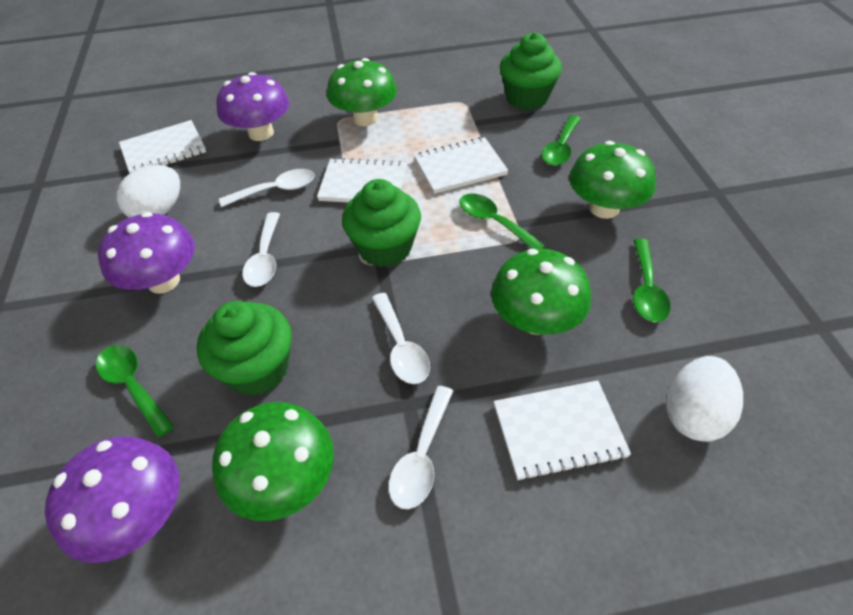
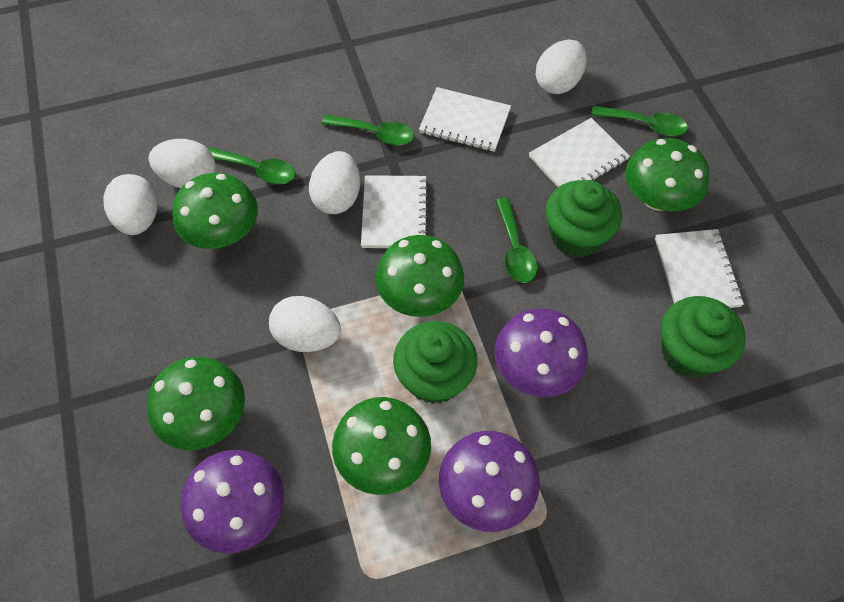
green mushroom: 4 -> 5
white egg: 2 -> 5
white spoon: 4 -> 0

